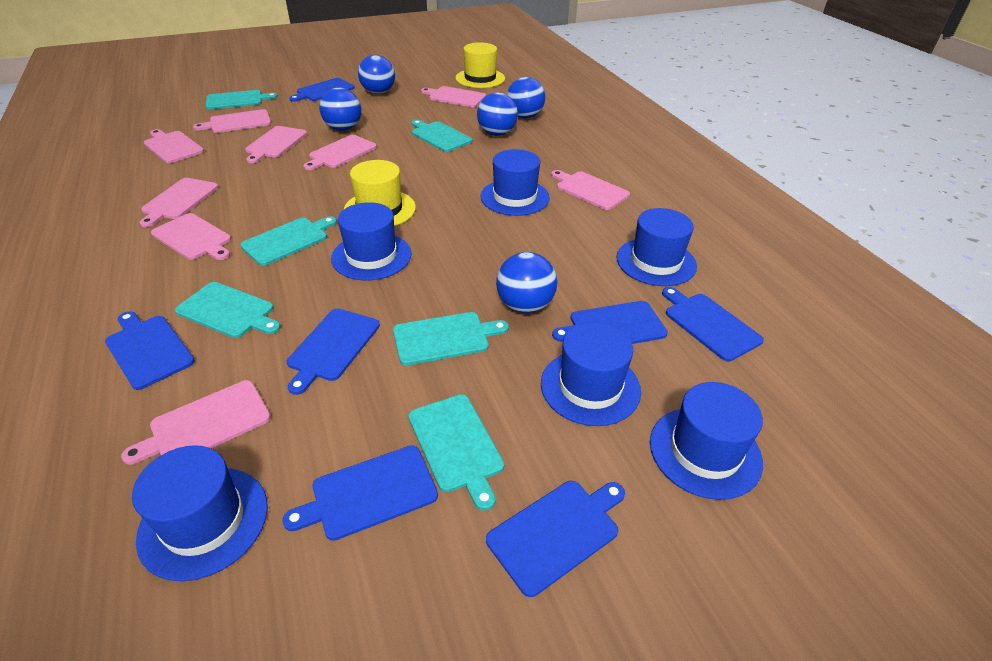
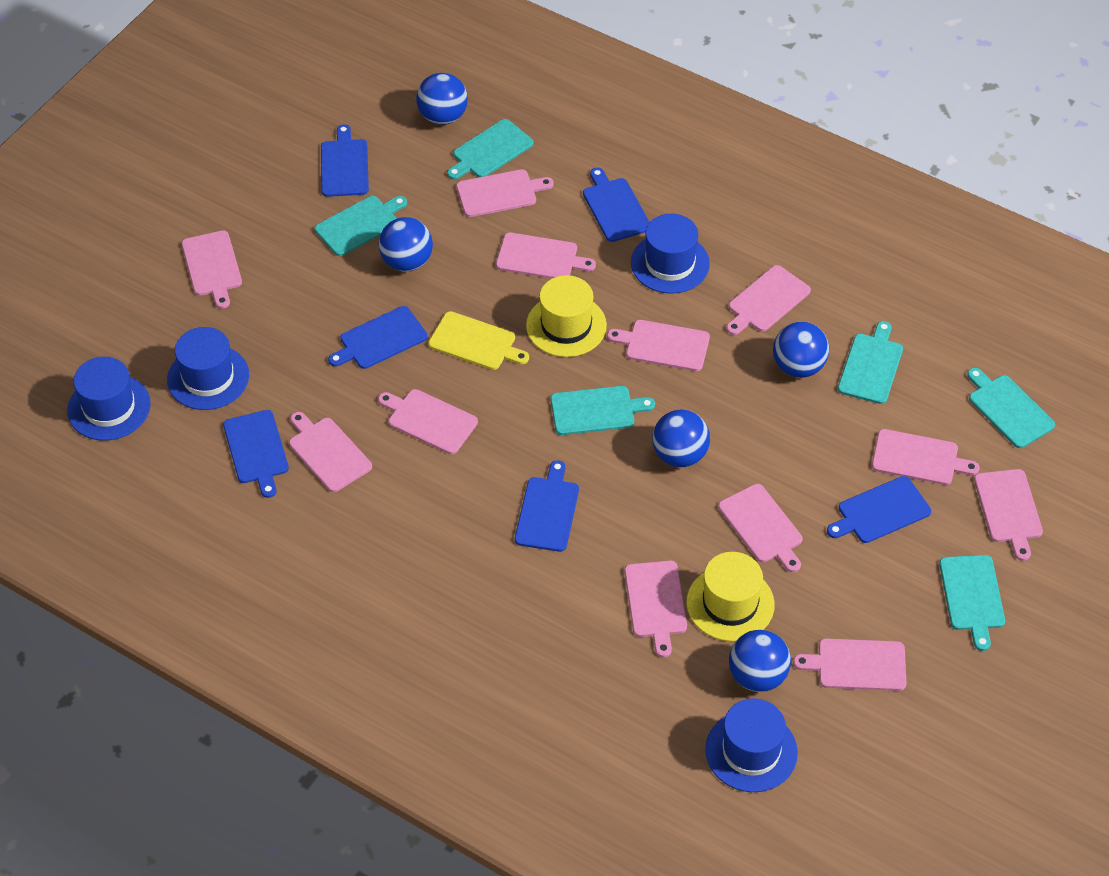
blue cutting board: 7 -> 6
blue hat: 6 -> 4
pink cutting board: 9 -> 12
yellow cutting board: 0 -> 1

